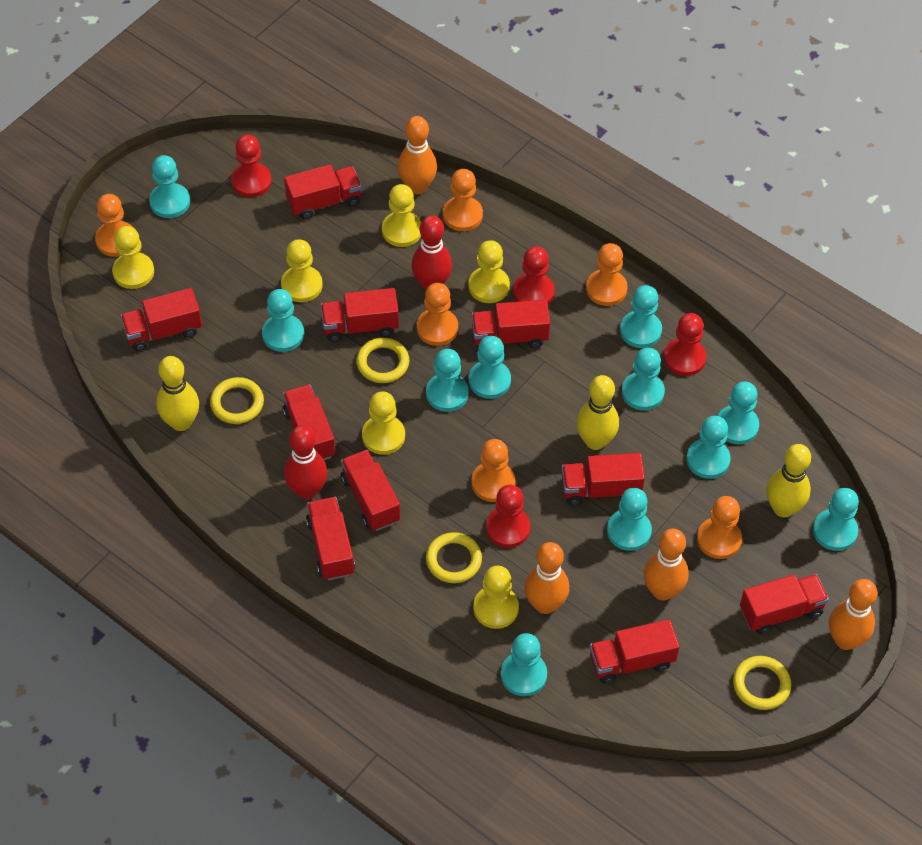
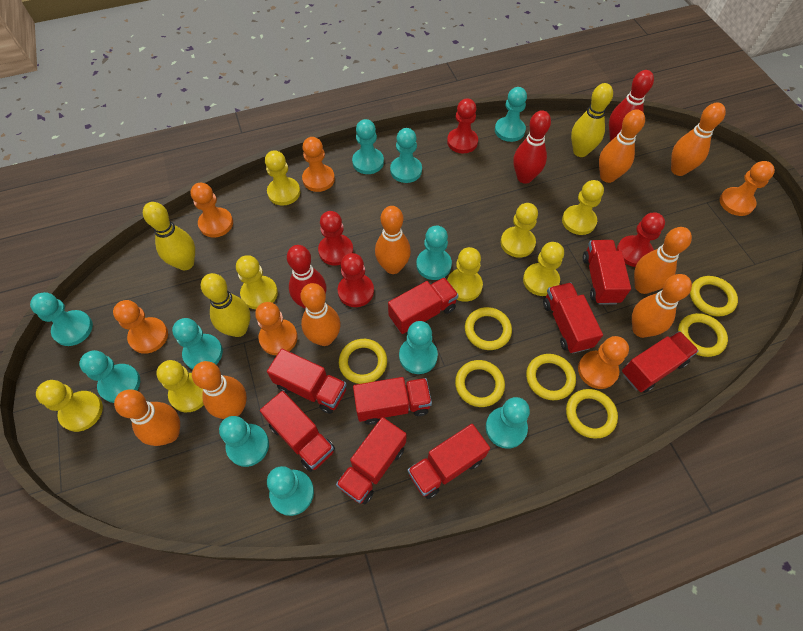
orange bowling pin: 4 -> 8
red bowling pin: 2 -> 3
red truck: 10 -> 9
yellow pawn: 6 -> 8
yellow ring: 4 -> 7

